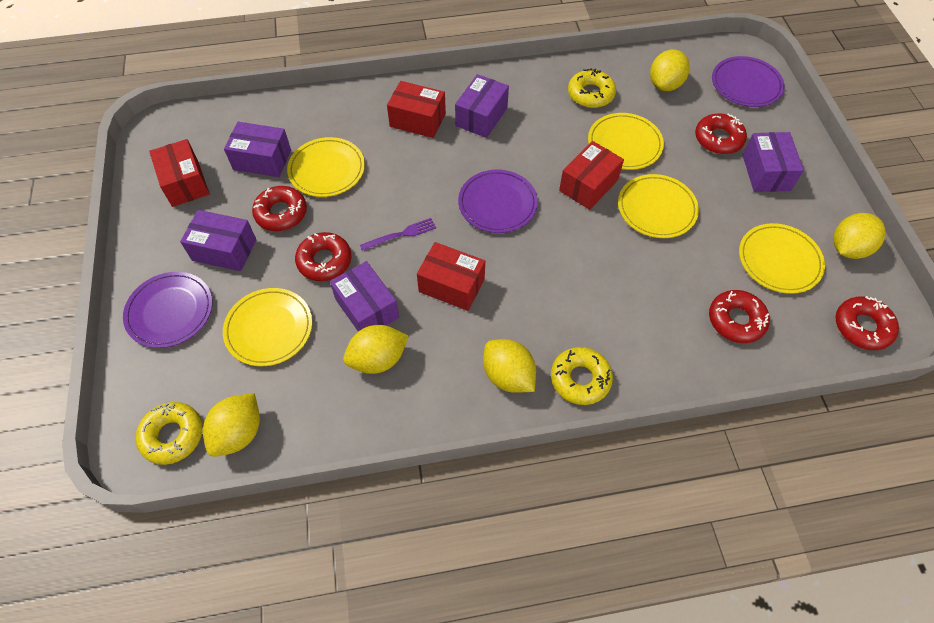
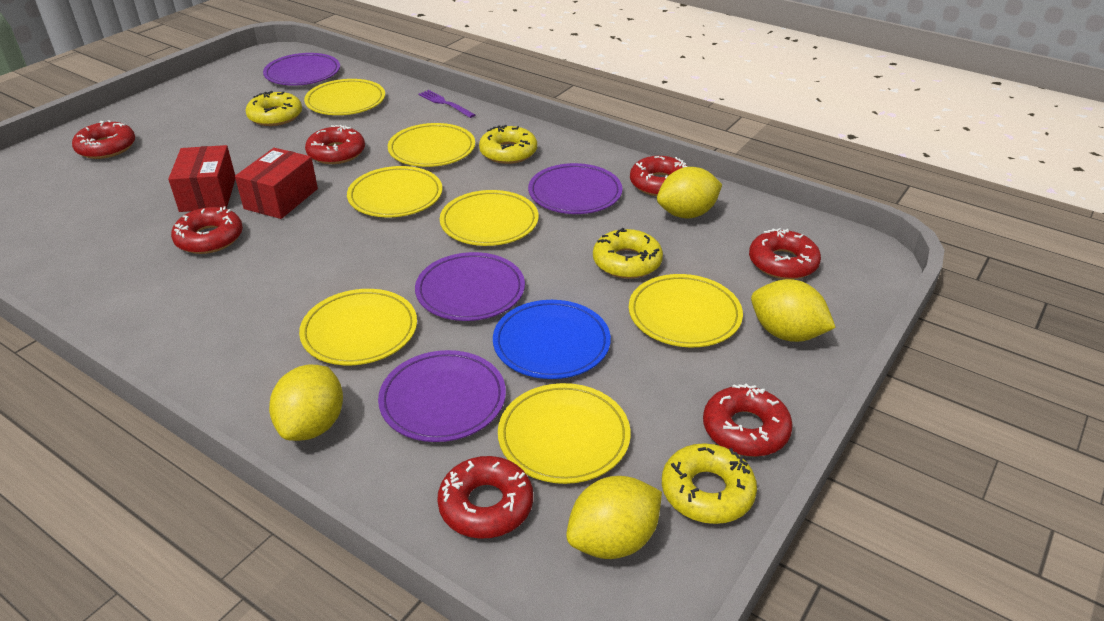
blue plate: 0 -> 1
purple box: 5 -> 0
purple plate: 3 -> 4
red box: 4 -> 2
red donut: 5 -> 7
yellow donut: 3 -> 4
yellow lemon: 5 -> 4
yellow plate: 5 -> 7

